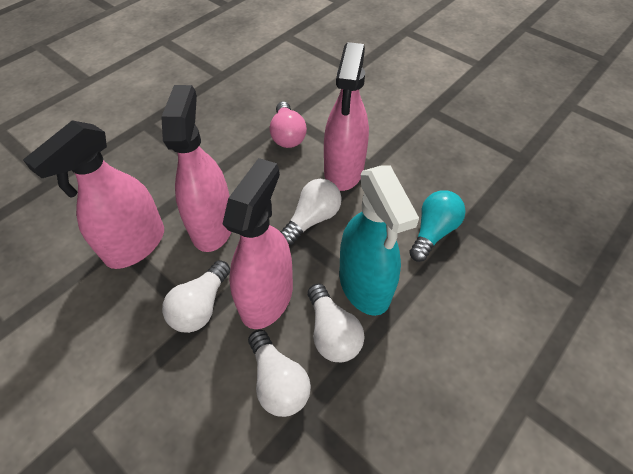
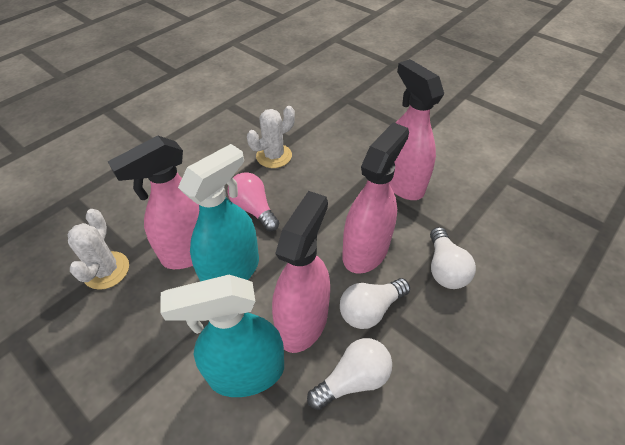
turquoise light bulb: 1 -> 0
turquoise spray bottle: 1 -> 2
white cactus: 0 -> 2
white light bulb: 4 -> 3

